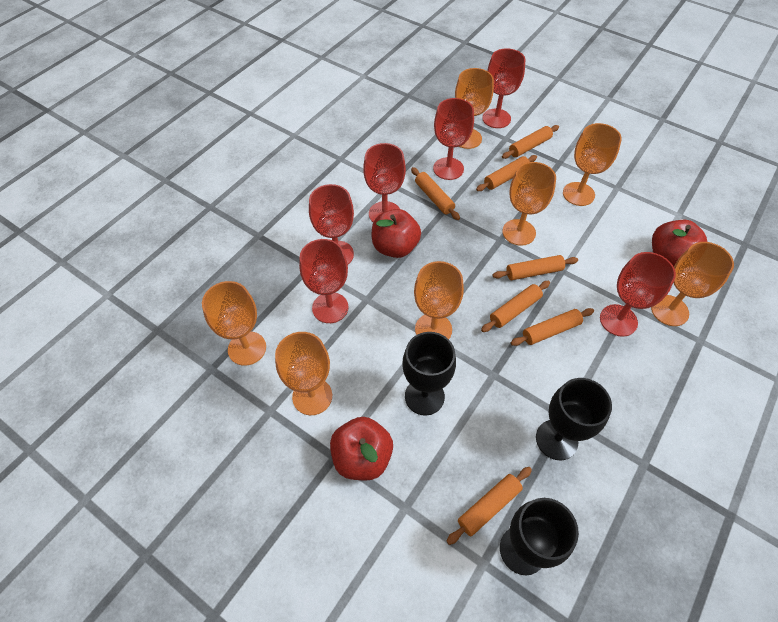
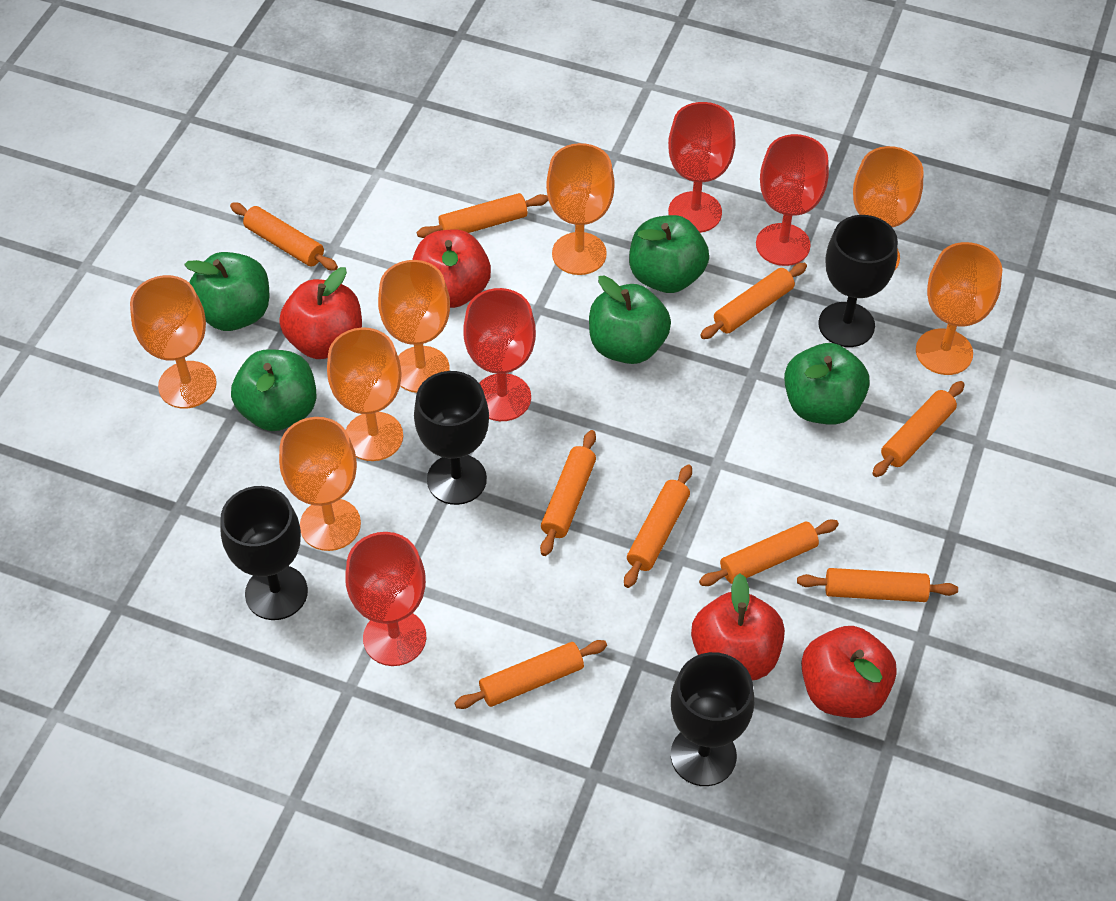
black goblet: 3 -> 4
green apple: 0 -> 5
orange rolling pin: 7 -> 9
red apple: 3 -> 4
red goblet: 6 -> 4

